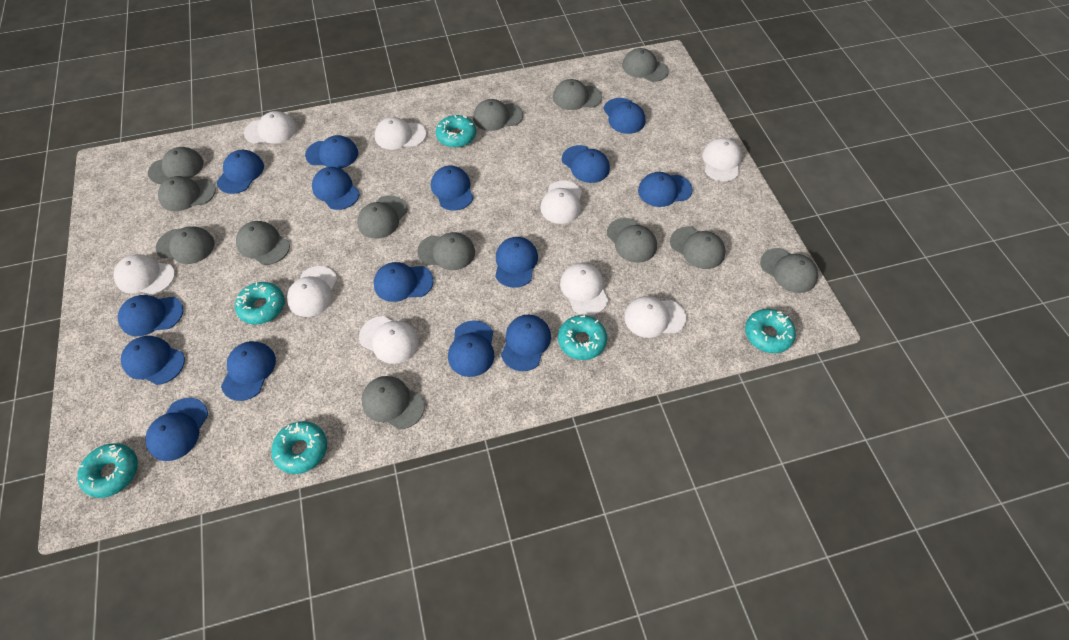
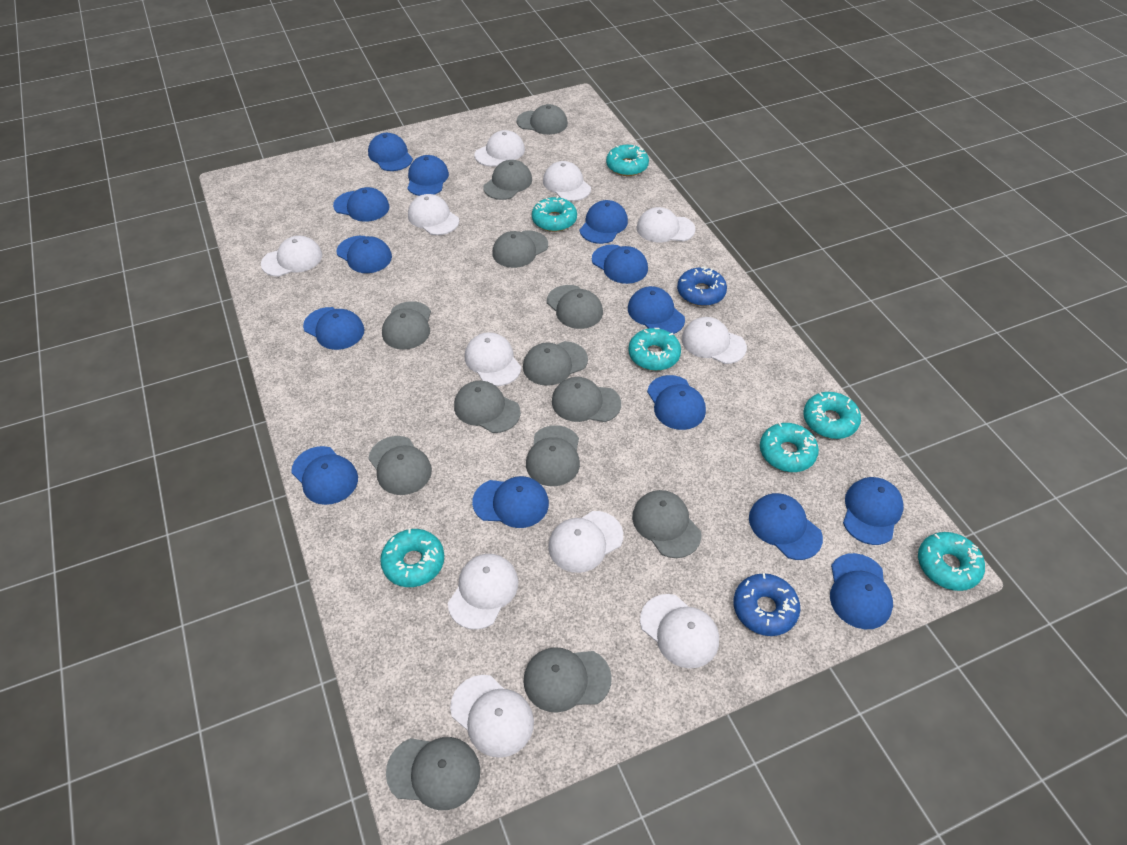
blue cap: 15 -> 14
blue donut: 0 -> 2
turquoise donut: 6 -> 7
white cap: 9 -> 11

